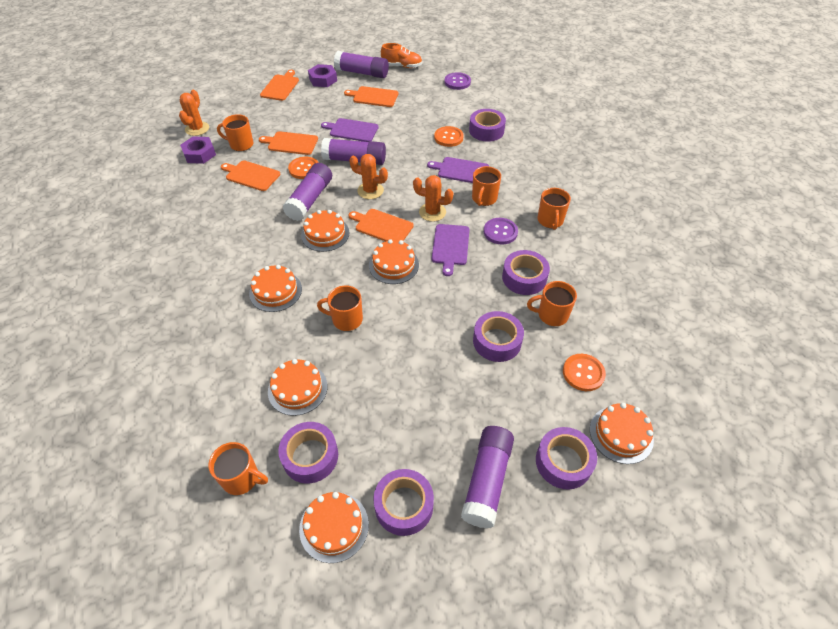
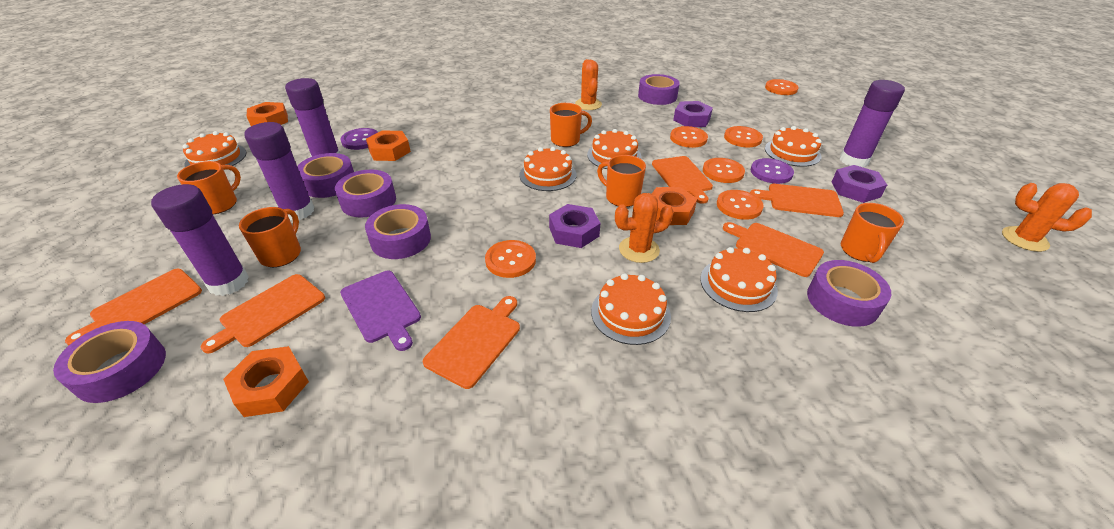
orange button: 3 -> 6
orange cutting board: 5 -> 6
orange mug: 6 -> 5
orange nut: 0 -> 4
orange shoe: 1 -> 0
purple cutting board: 3 -> 1
purple nut: 2 -> 3

